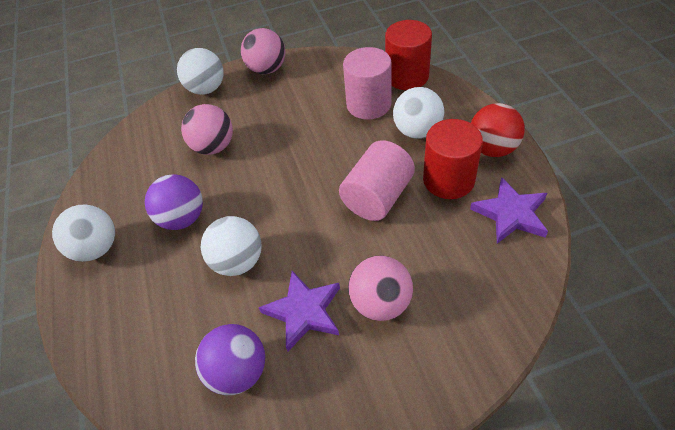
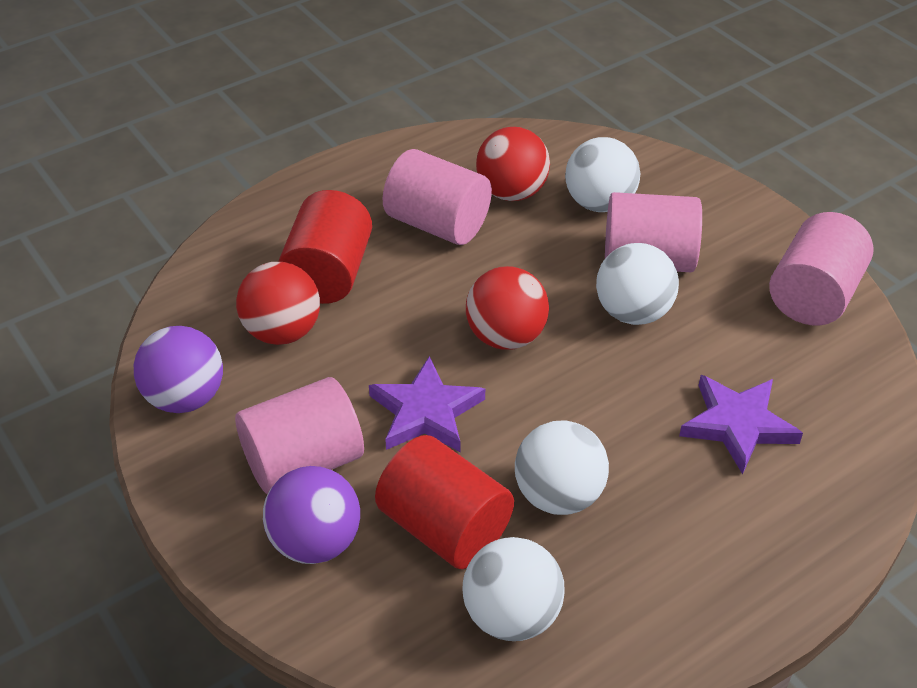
pink ball: 3 -> 0
pink cylinder: 2 -> 4
red ball: 1 -> 3

